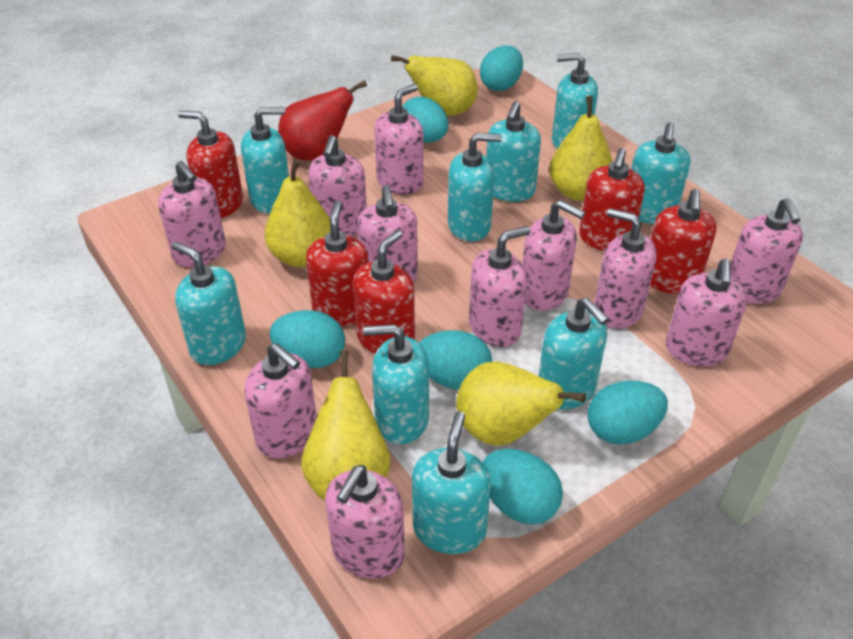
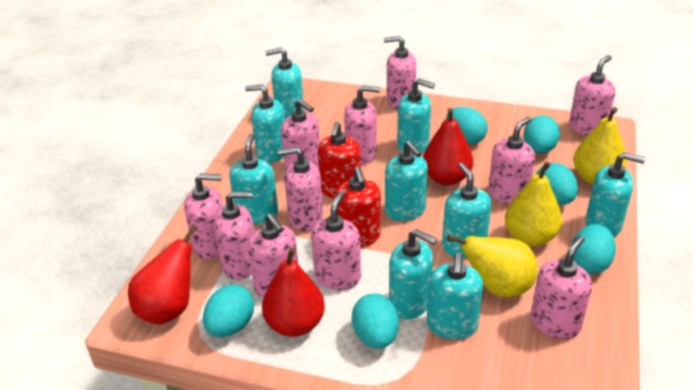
red pear: 1 -> 3
red soap dispenser: 5 -> 2
yellow pear: 5 -> 3

